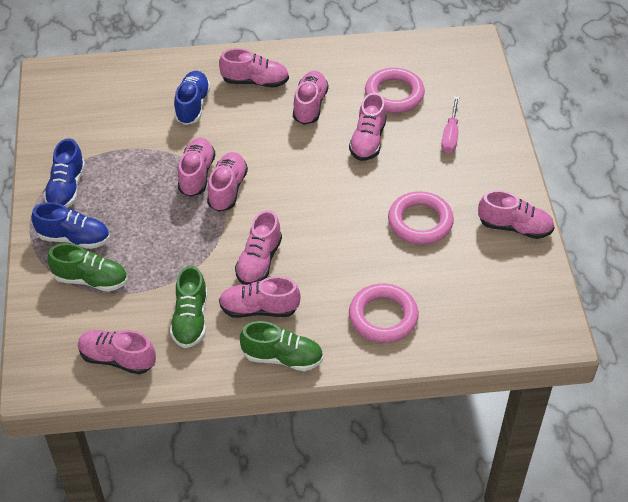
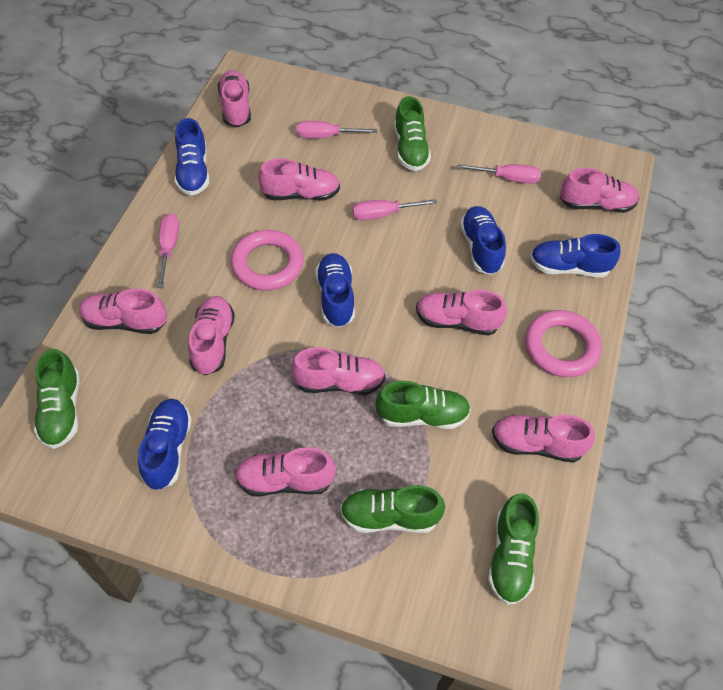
blue shoe: 3 -> 5
green shoe: 3 -> 5
pink ring: 3 -> 2
pink screwdriver: 1 -> 4

